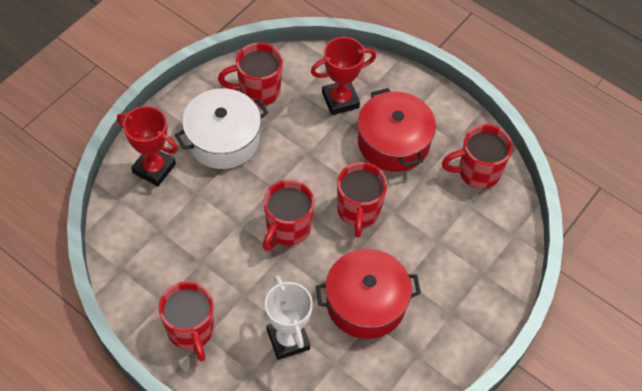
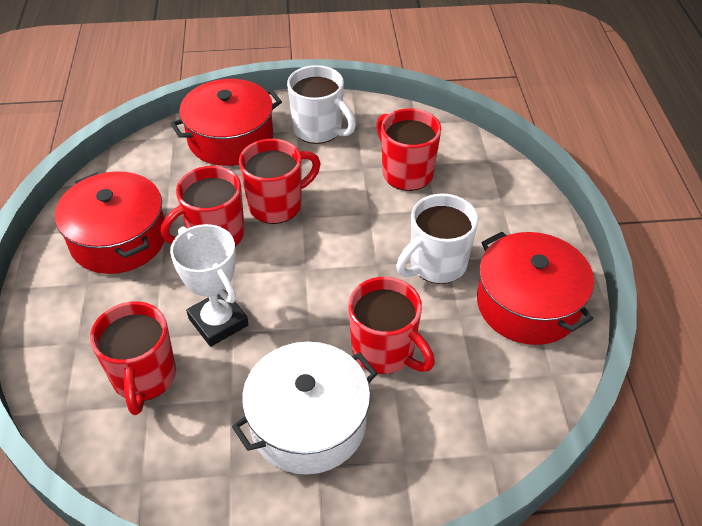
red pot: 2 -> 3
red trophy: 2 -> 0
white mug: 0 -> 2

